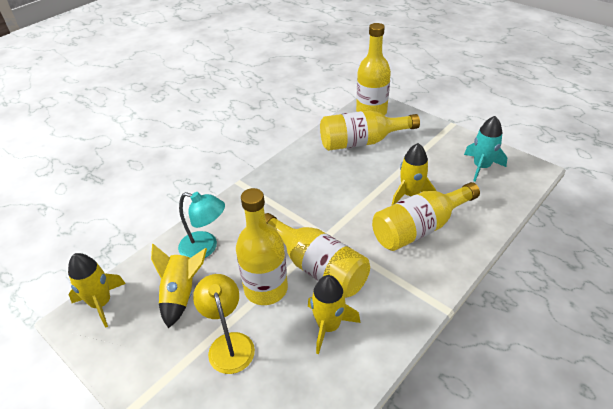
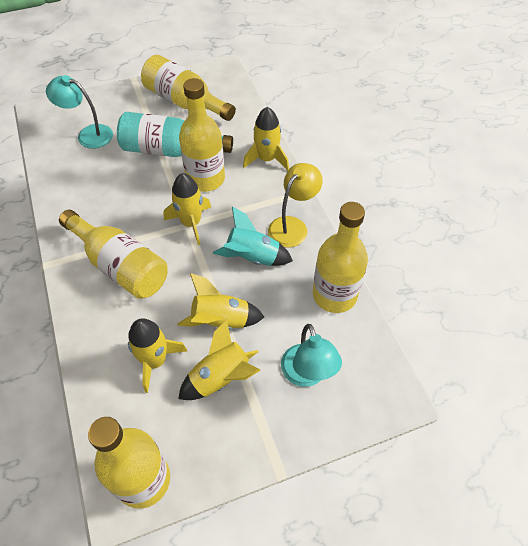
turquoise bottle: 0 -> 1
turquoise lamp: 1 -> 2
yellow rocket: 4 -> 5

